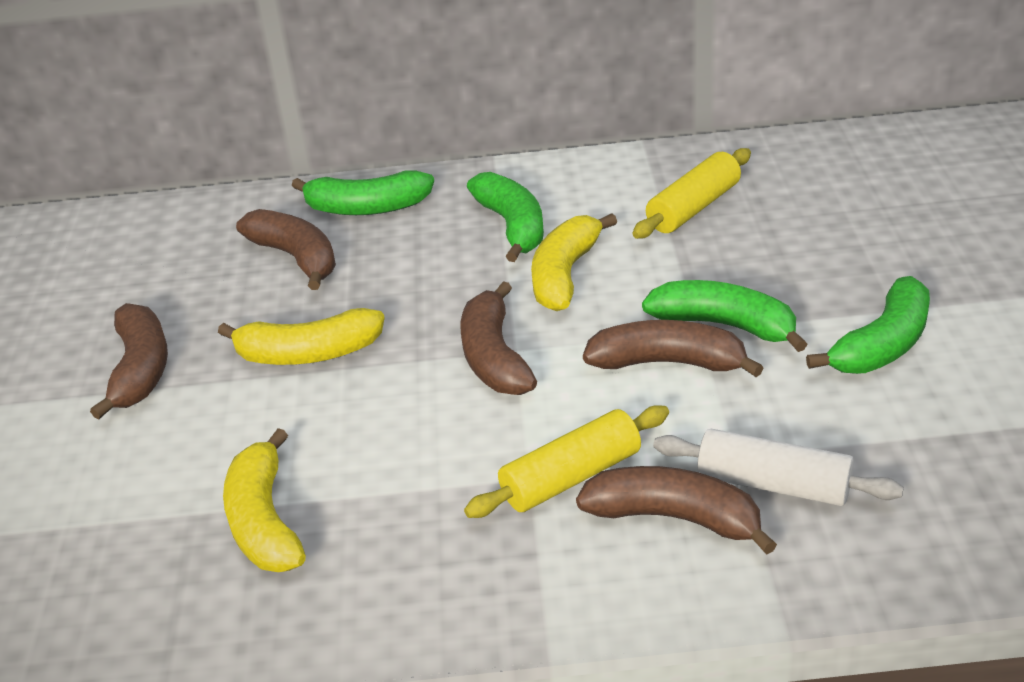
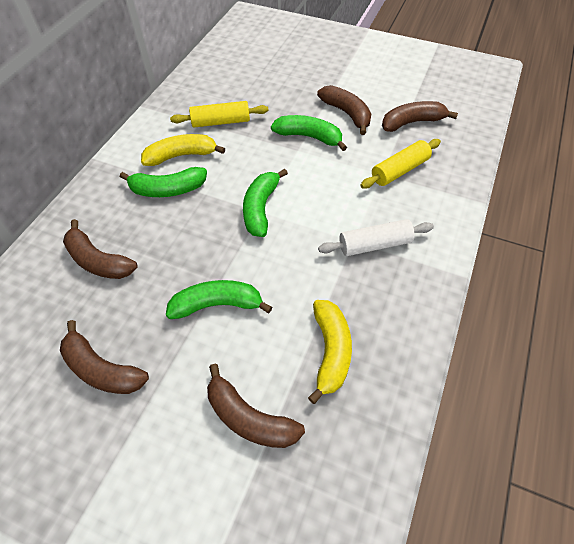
yellow banana: 3 -> 2

